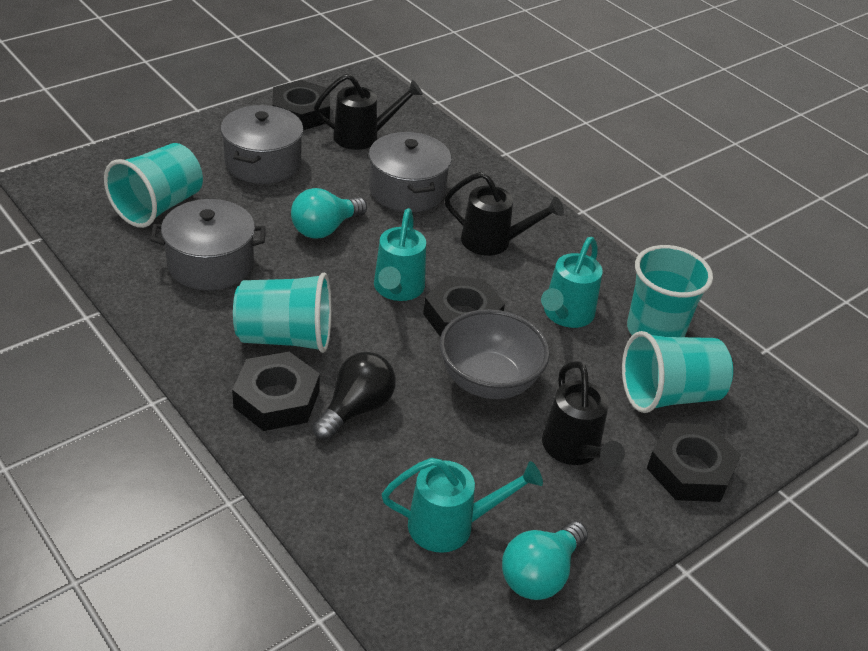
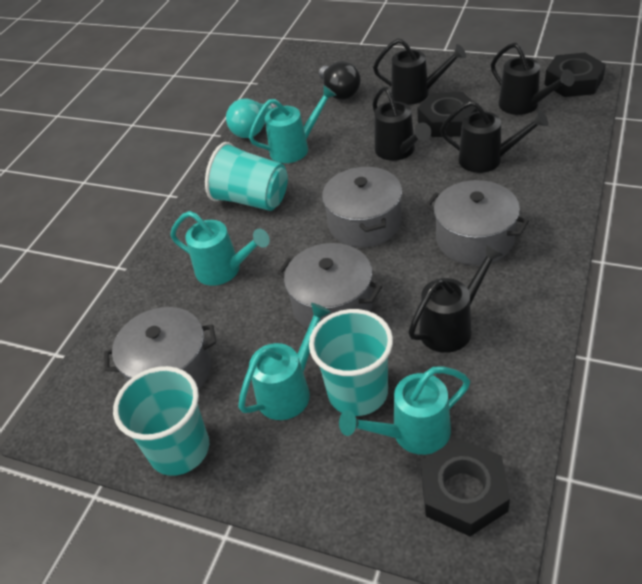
black nut: 4 -> 3
black watering can: 3 -> 5
grey bowl: 1 -> 0
grey pot: 3 -> 4
turquoise cup: 4 -> 3
turquoise light bulb: 2 -> 1
turquoise watering can: 3 -> 4

